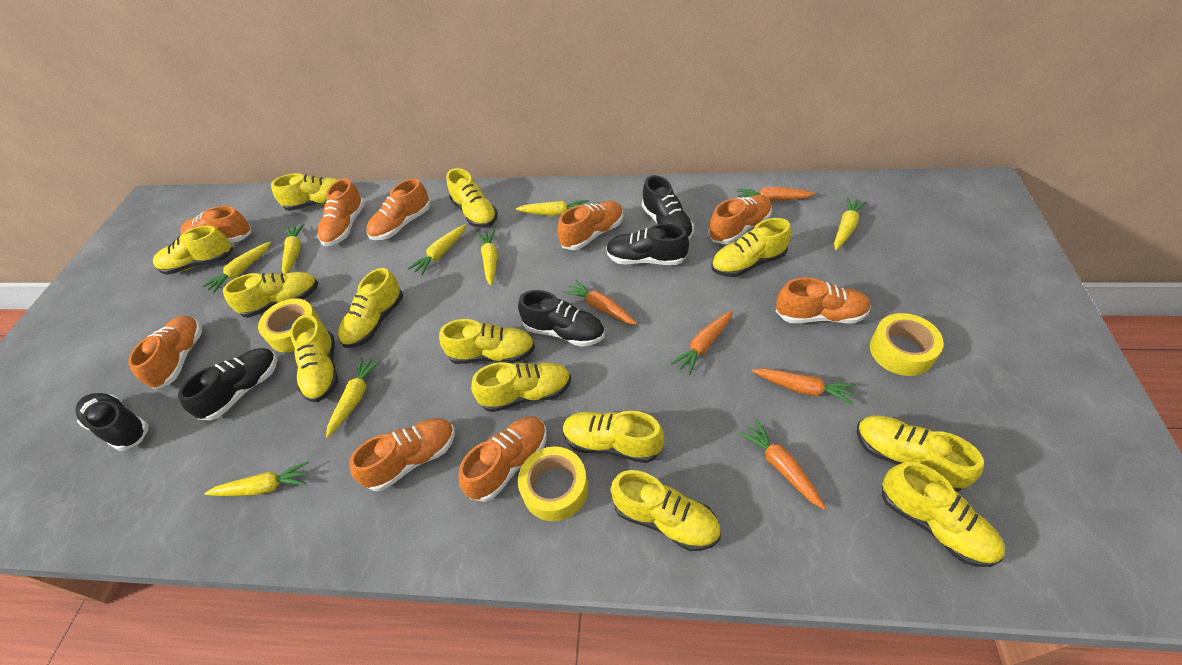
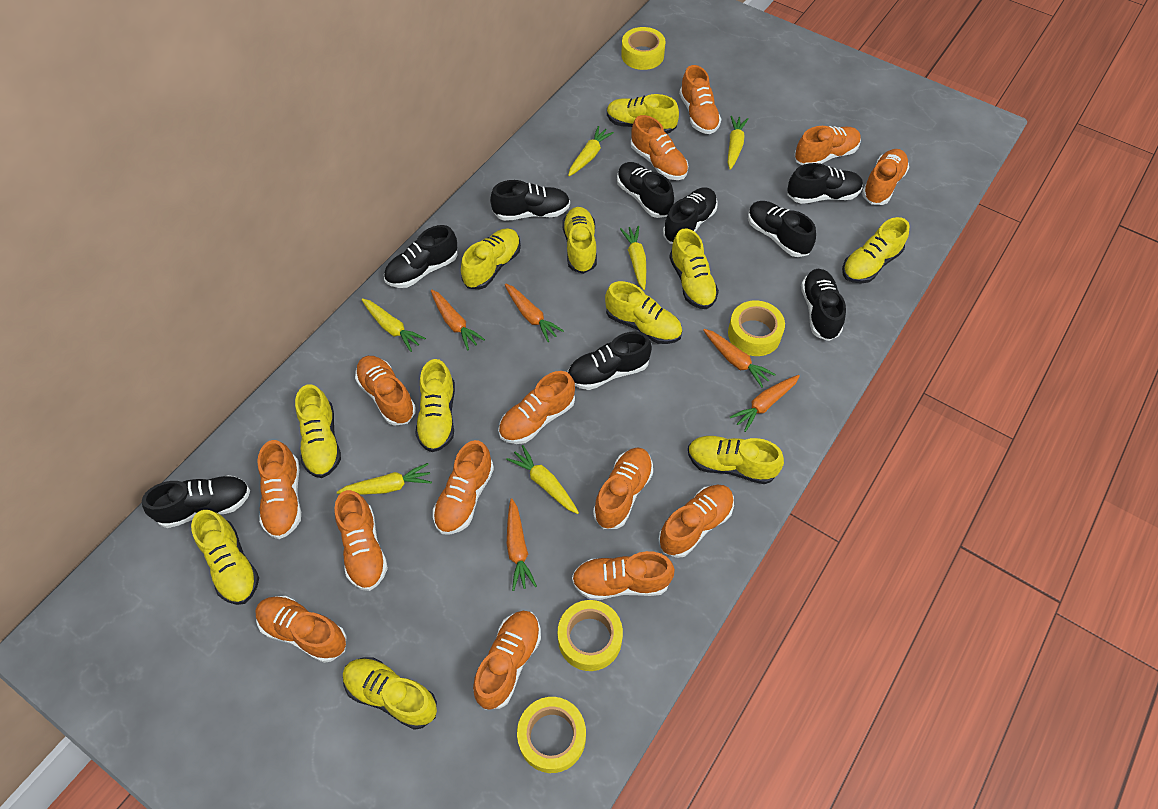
black shoe: 5 -> 9
orange shoe: 9 -> 14
yellow carrot: 8 -> 6
yellow shoe: 13 -> 11
yellow tape: 3 -> 4

